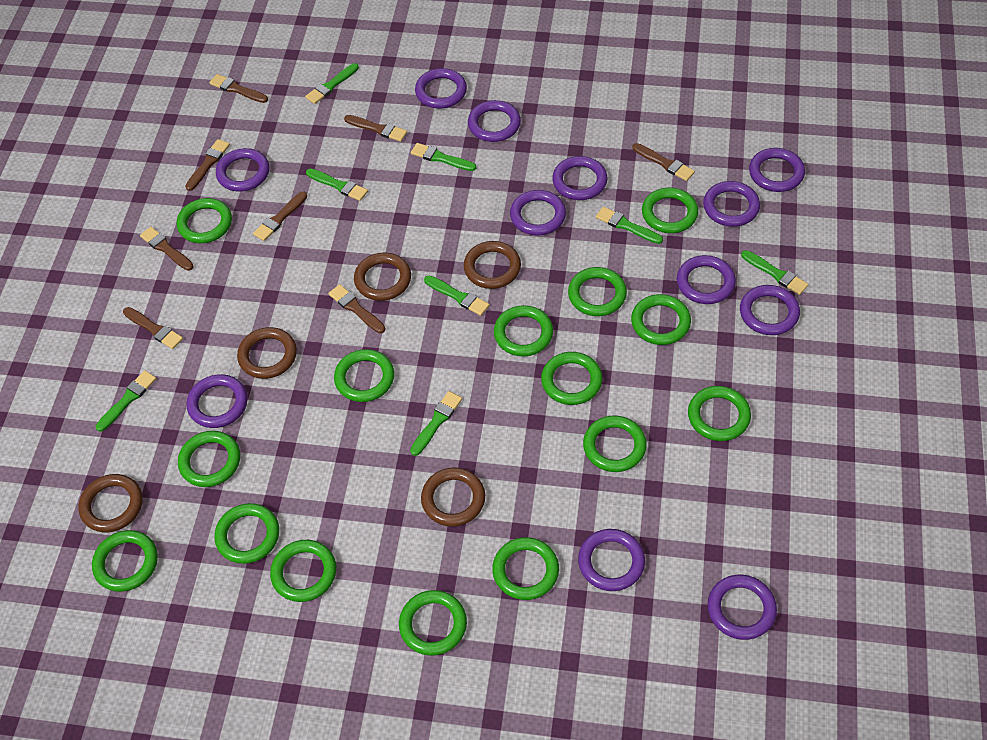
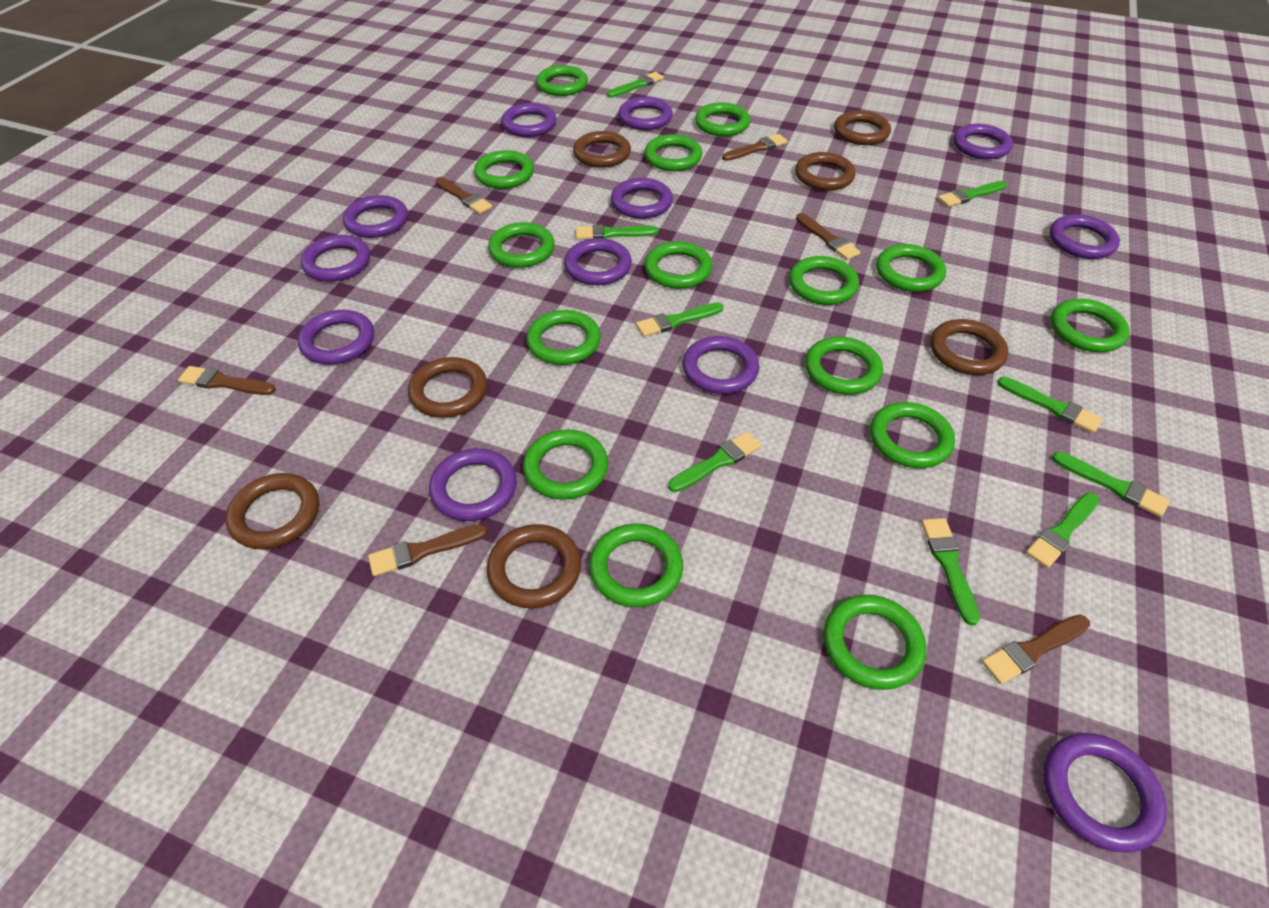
brown brush: 8 -> 6
brown ring: 5 -> 7
green brush: 8 -> 9

